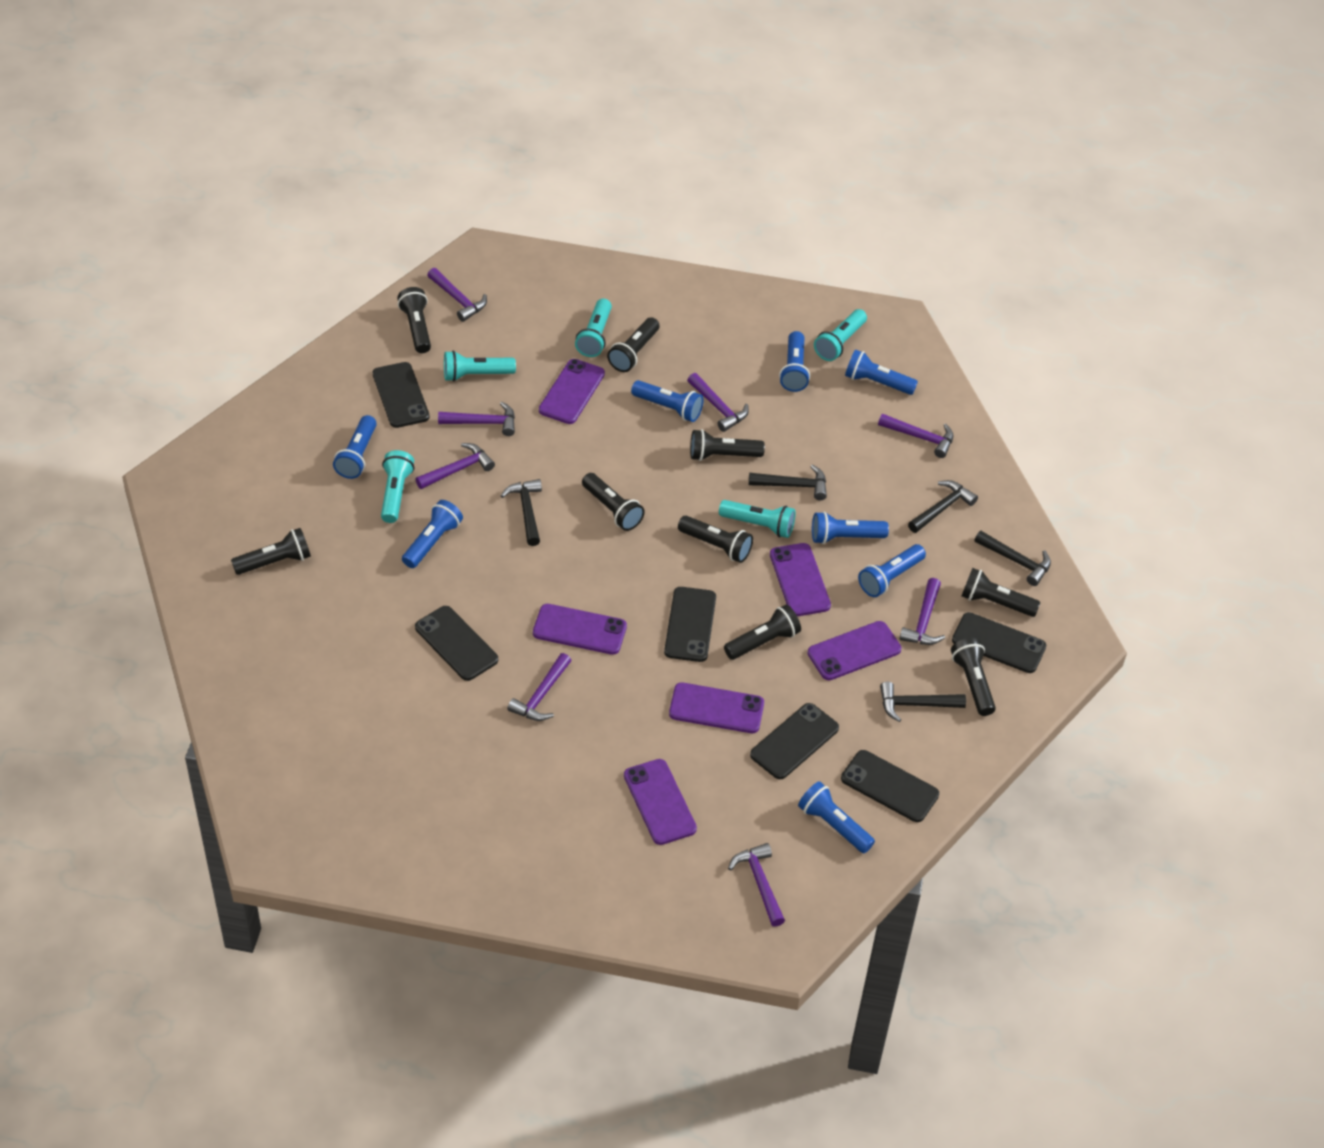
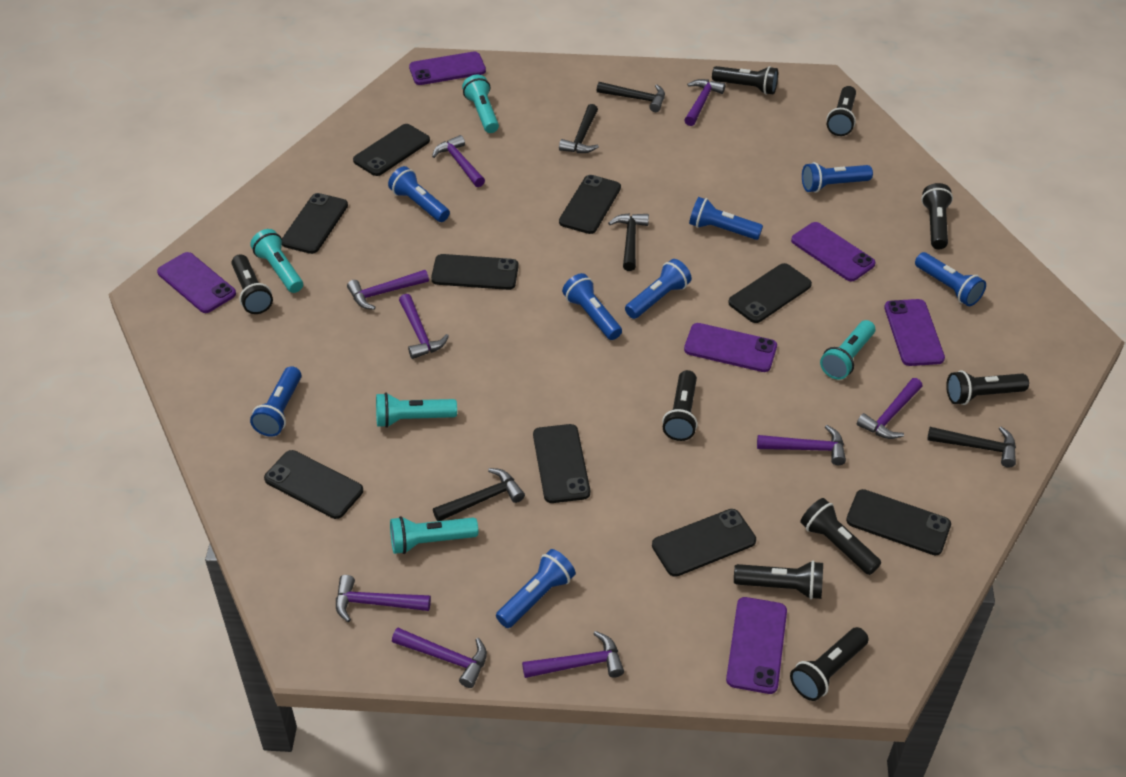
black phone: 6 -> 9
purple hammer: 8 -> 9

